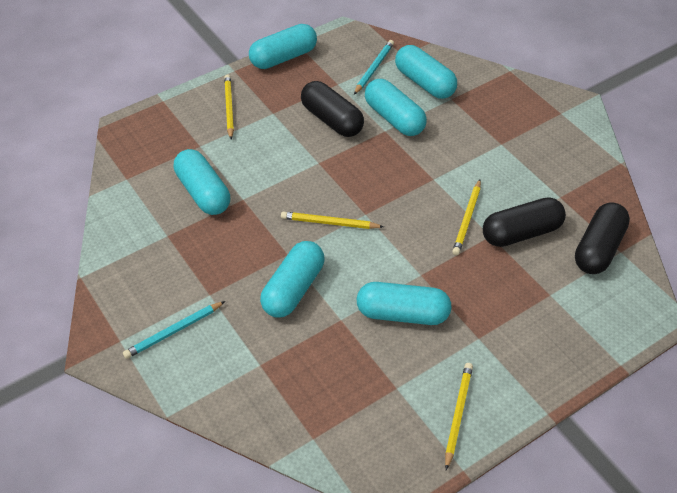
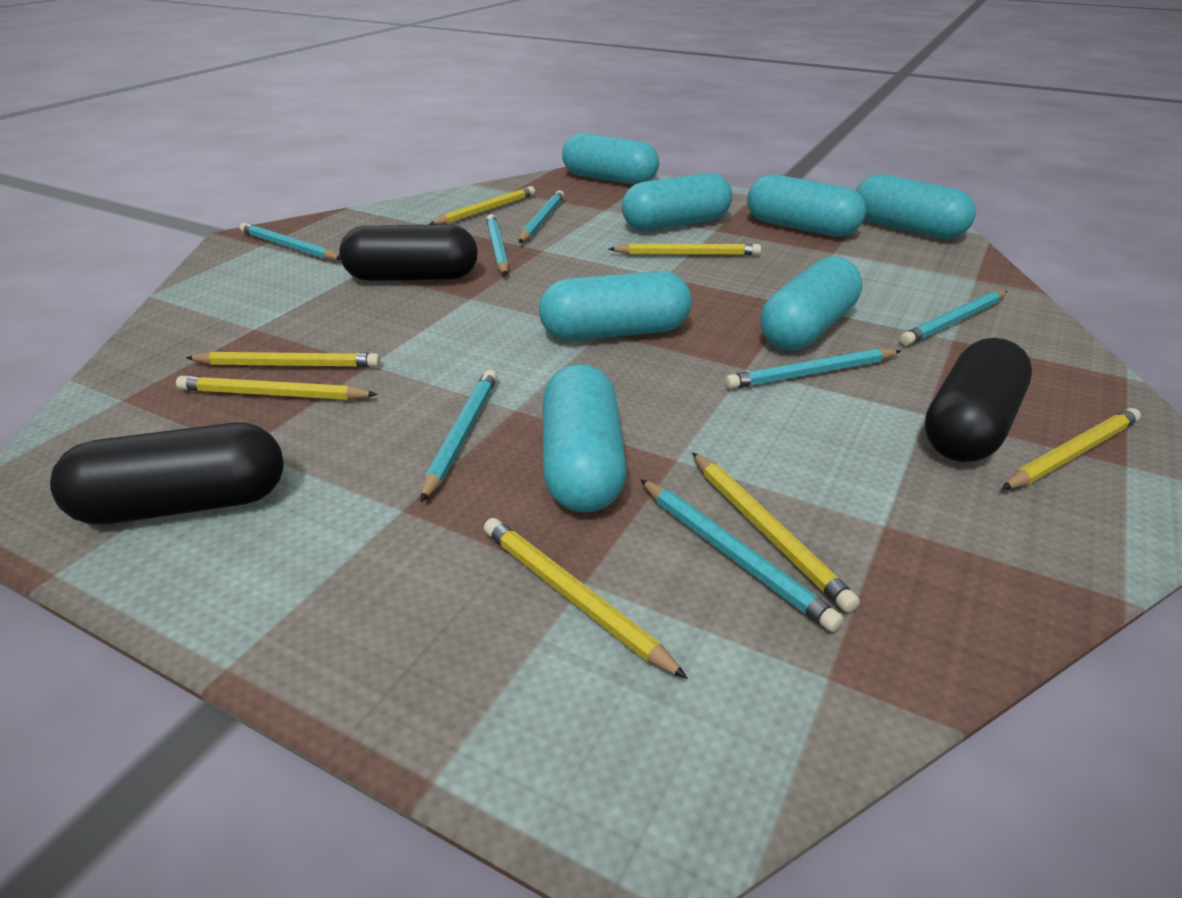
turquoise capsule: 6 -> 7
turquoise pencil: 2 -> 7
yellow pencil: 4 -> 7

